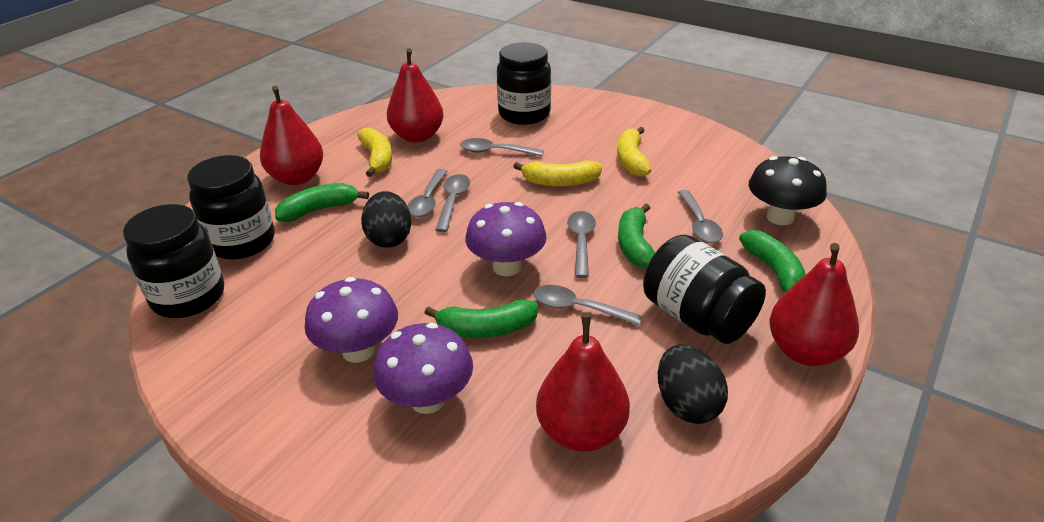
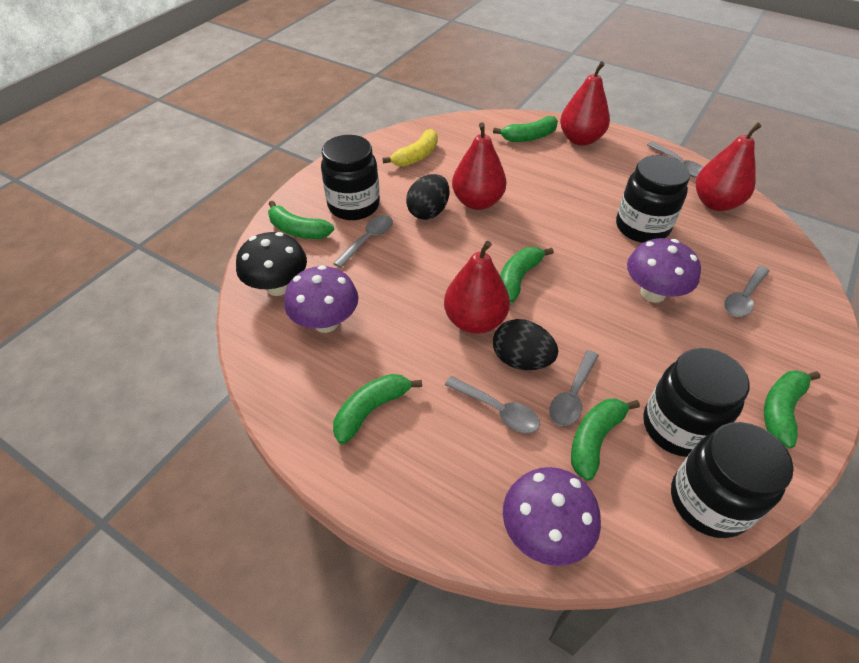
green banana: 4 -> 6
grey spoon: 6 -> 5
yellow banana: 3 -> 1

